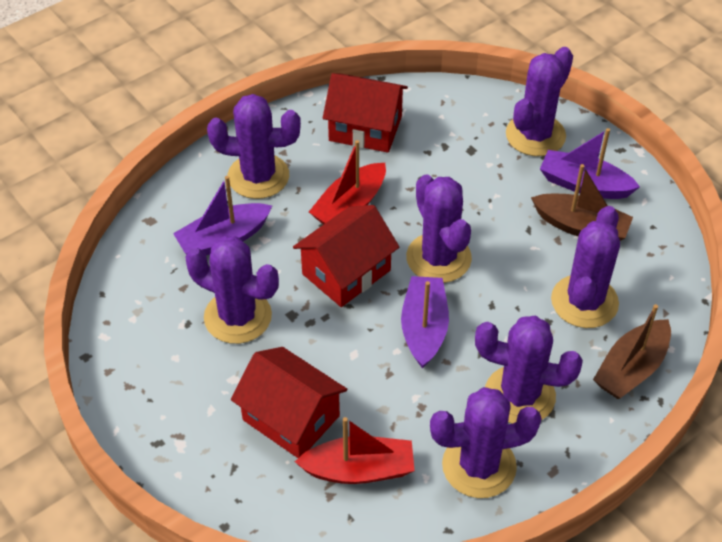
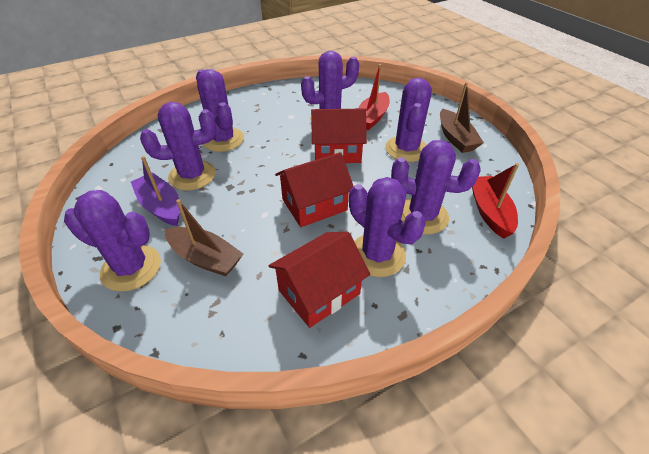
purple boat: 3 -> 1

